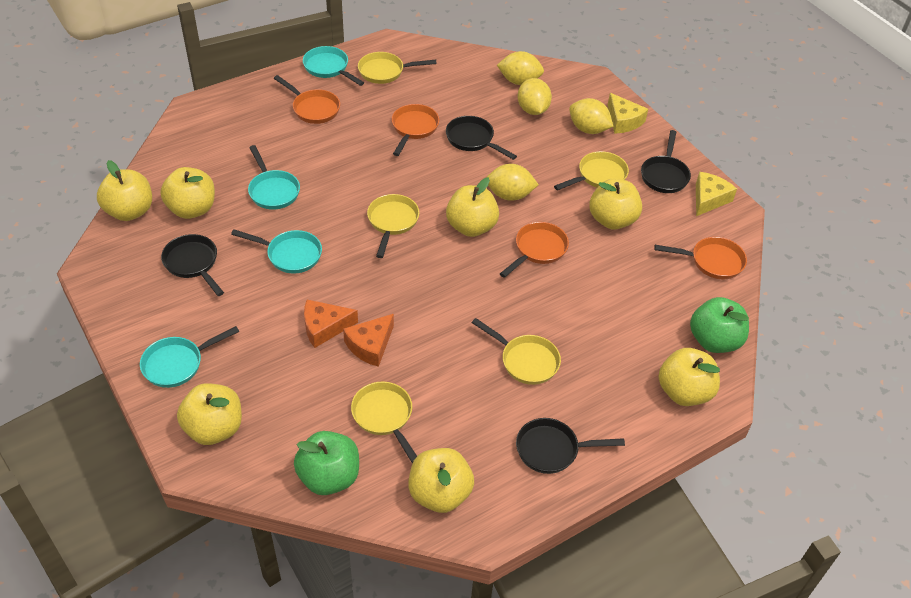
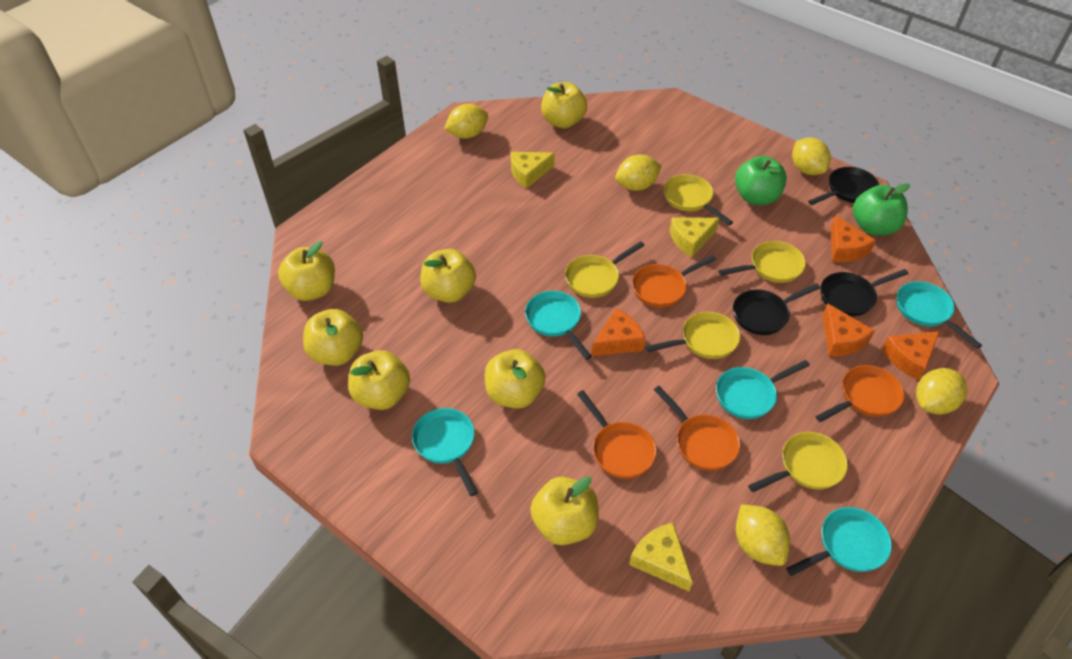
black pan: 4 -> 3
orange cheese: 2 -> 4
turquoise pan: 4 -> 5
yellow cheese: 2 -> 3
yellow lemon: 4 -> 5

